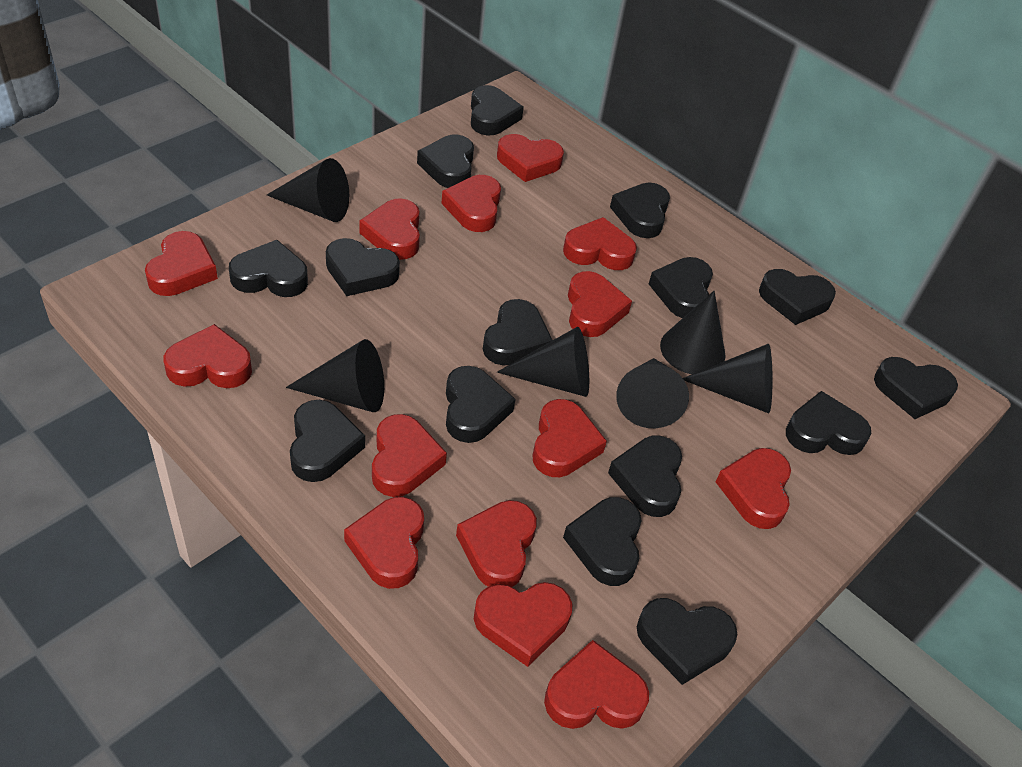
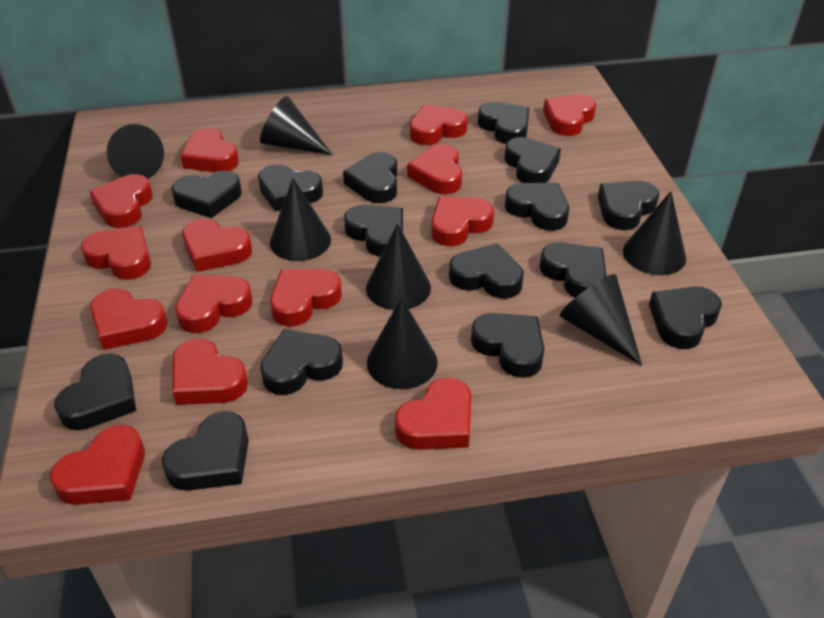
black cone: 6 -> 7

